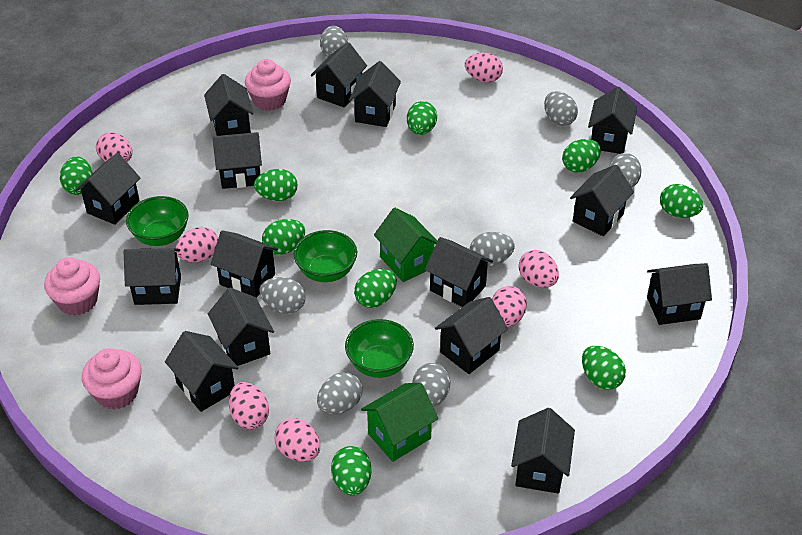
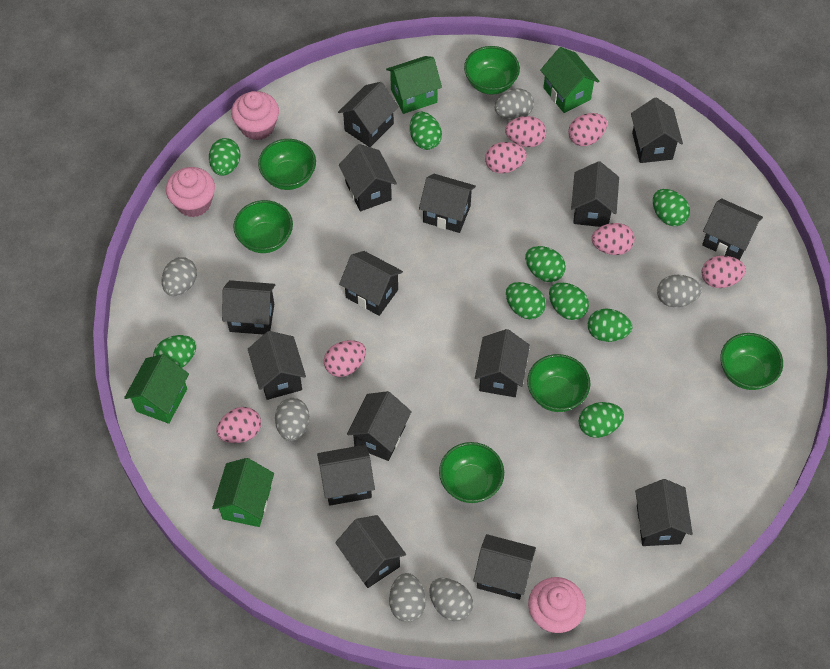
green bowl: 3 -> 6
green house: 2 -> 4
grey egg: 7 -> 6

